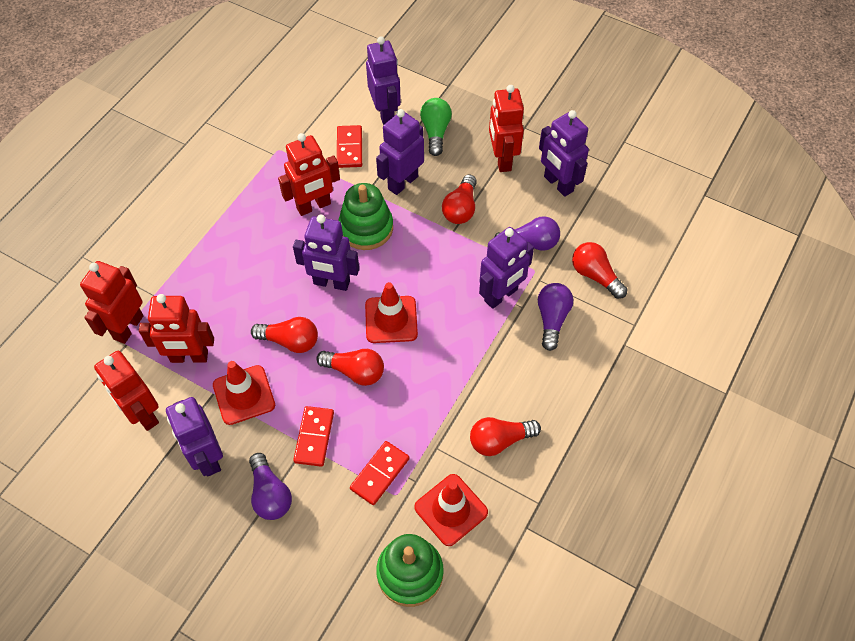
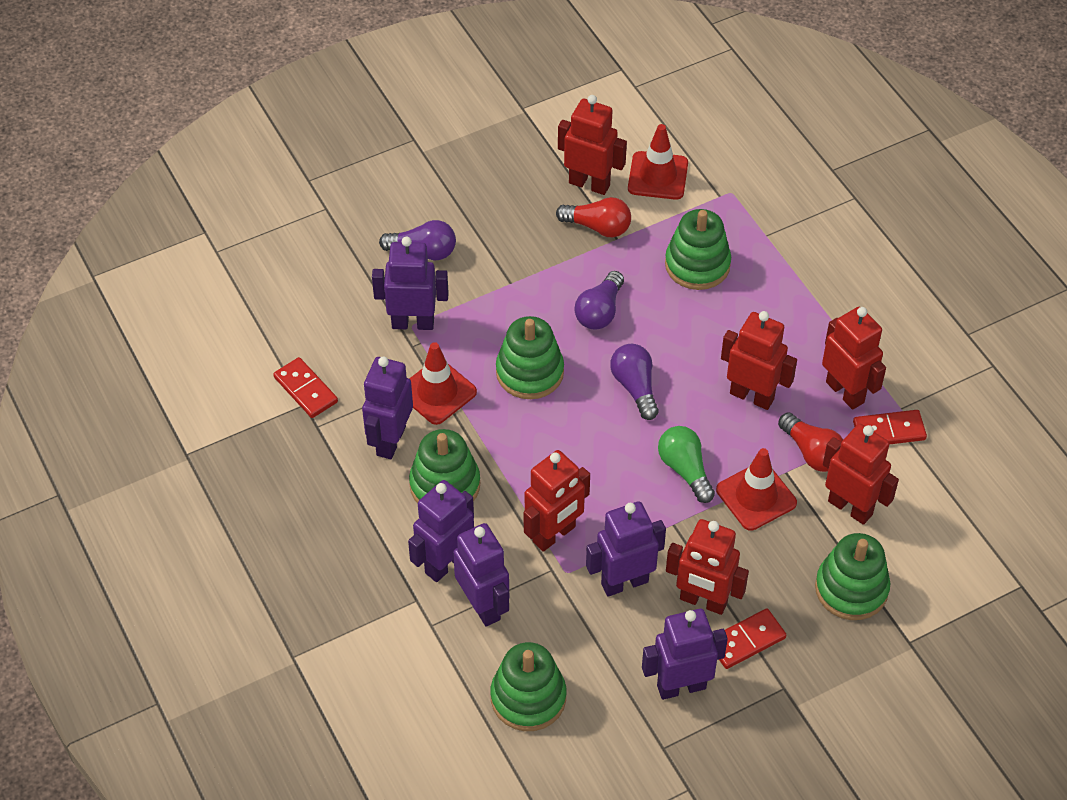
green stacking toy: 2 -> 5
red light bulb: 5 -> 2
red robot: 5 -> 6

